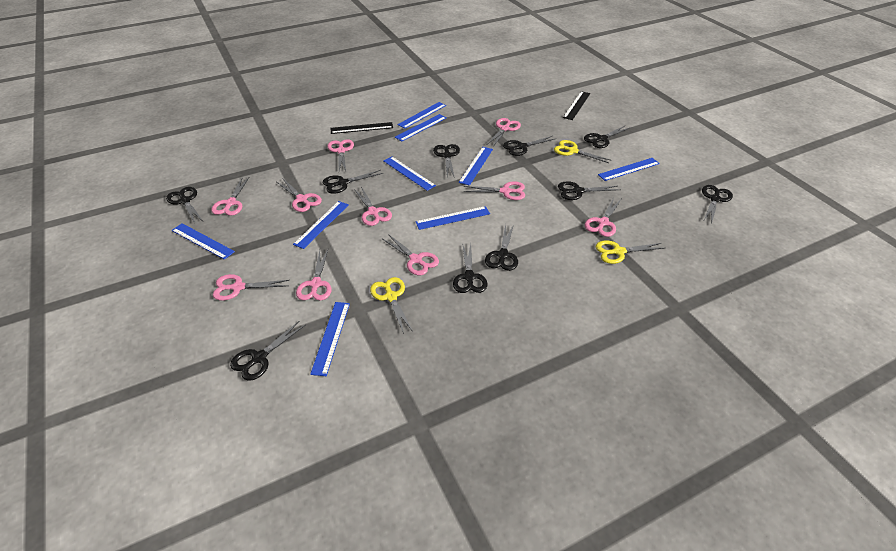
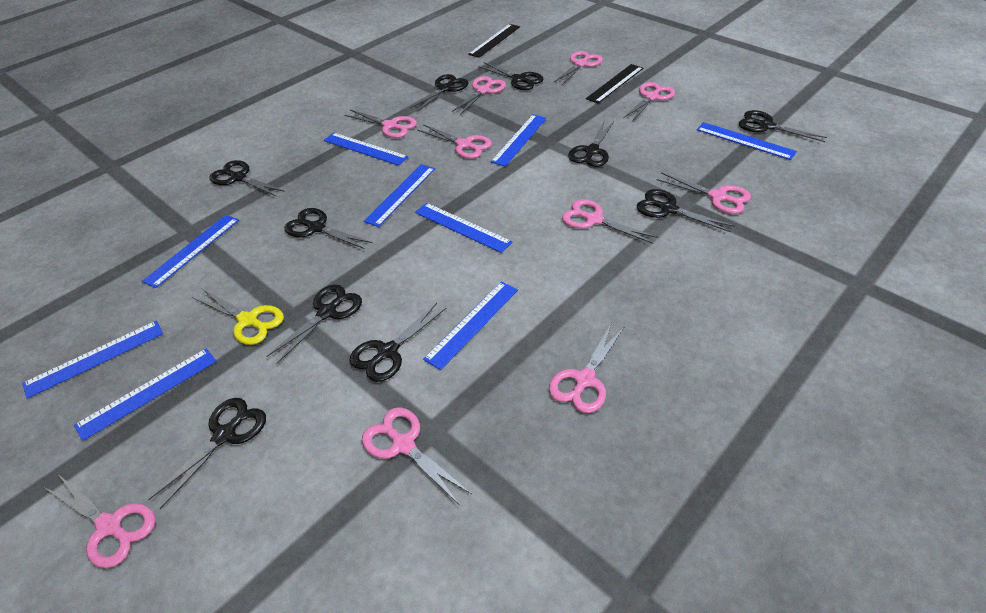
yellow scissors: 3 -> 1

